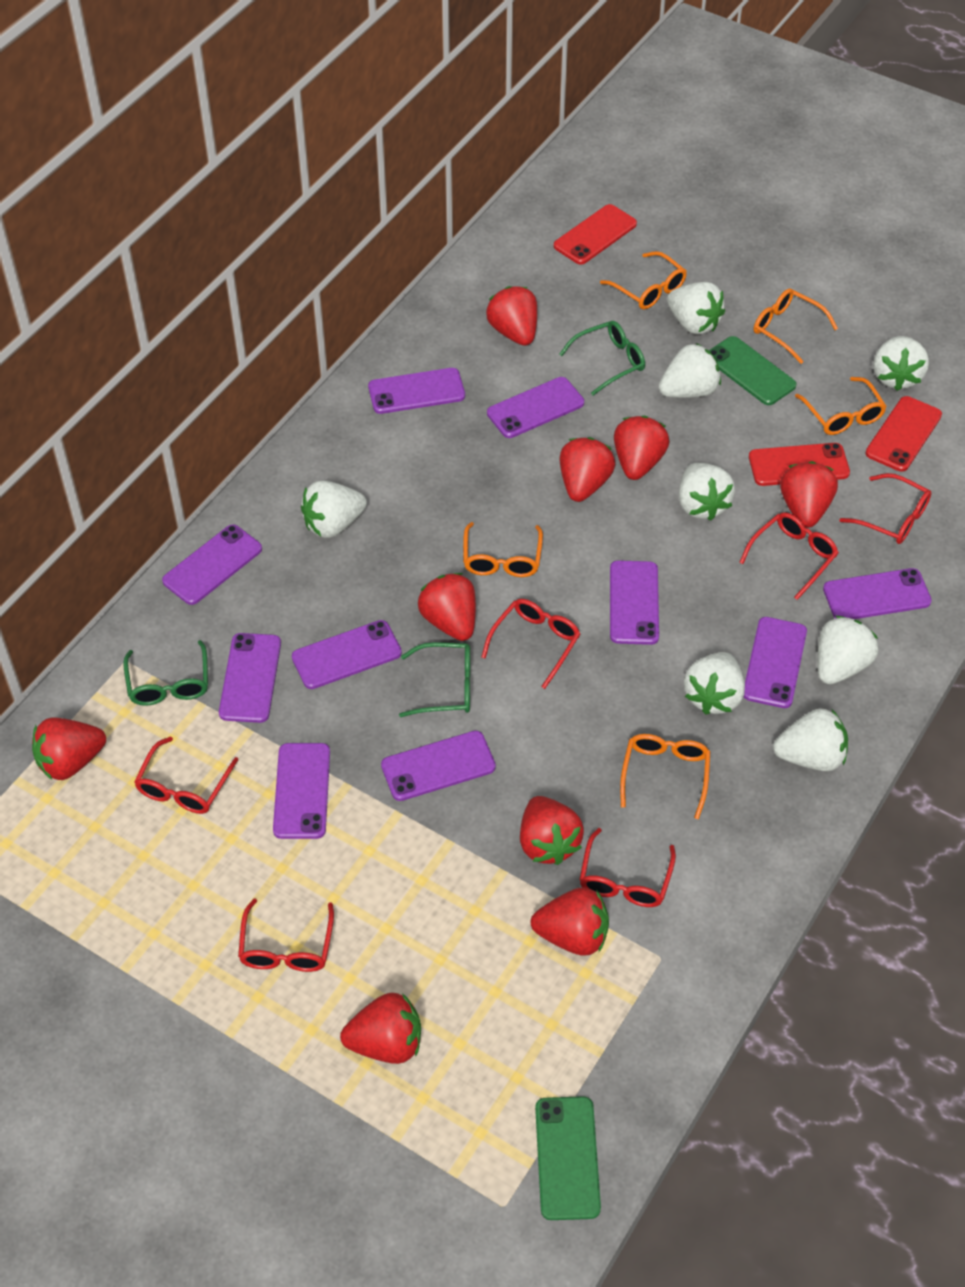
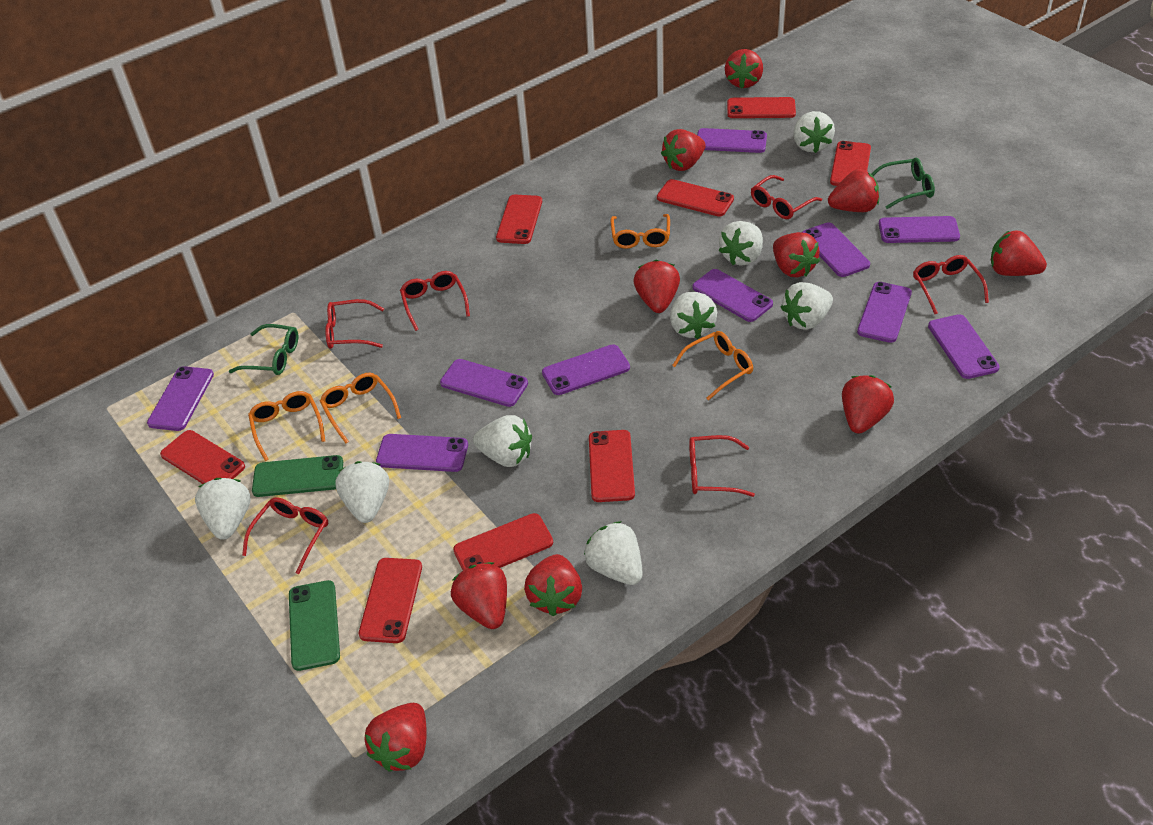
green glasses: 3 -> 2
orange glasses: 5 -> 4
red phone: 3 -> 8
red strawberry: 9 -> 10

